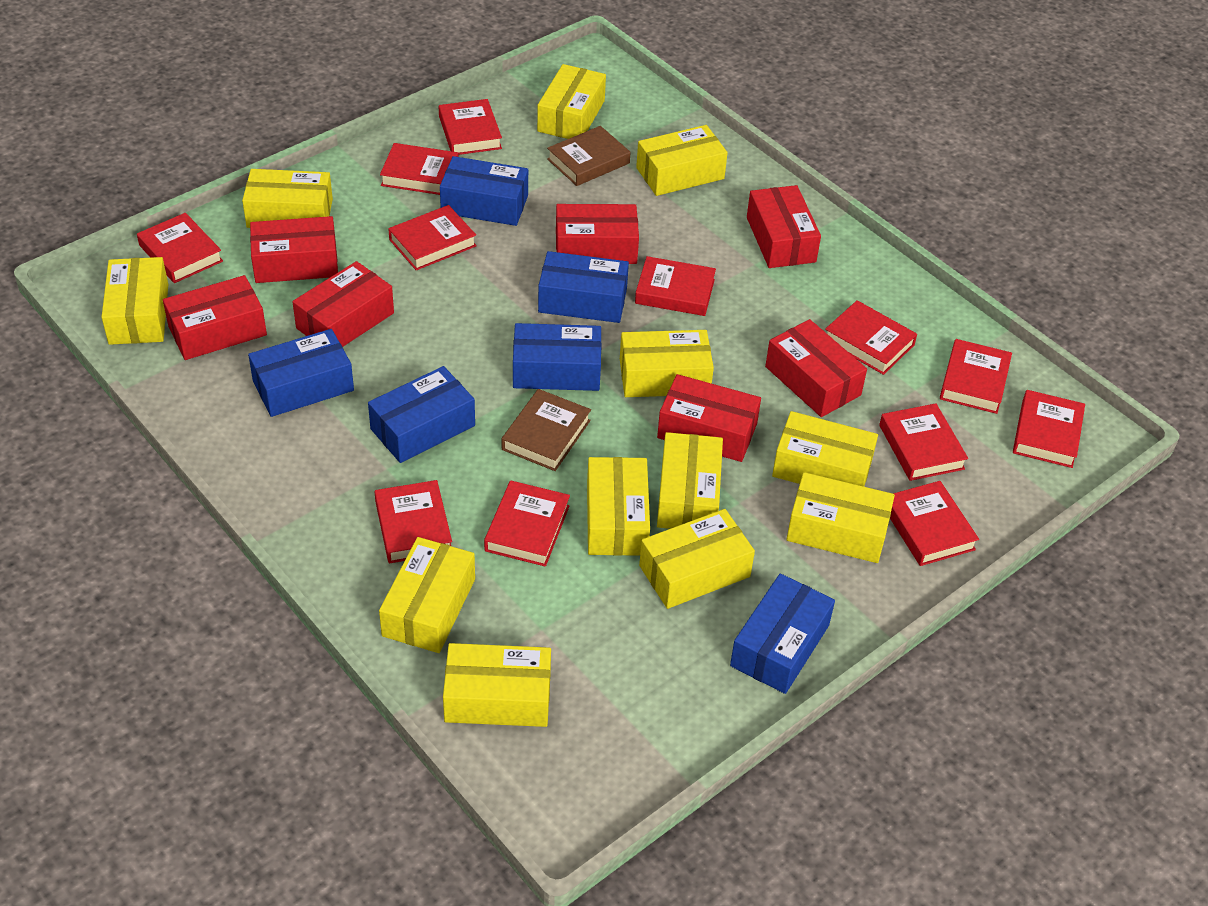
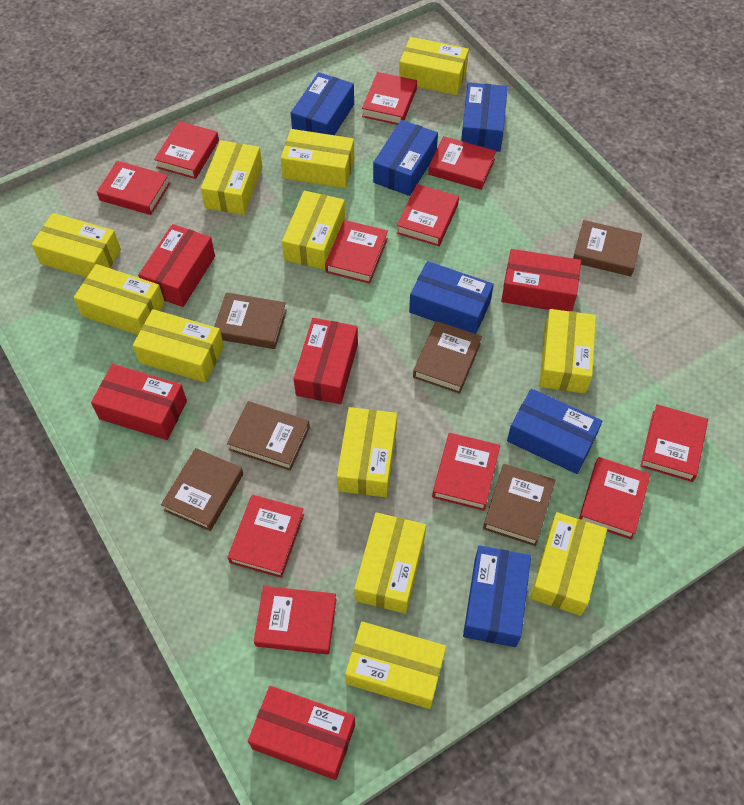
brown book: 2 -> 6
red book: 12 -> 11
red box: 7 -> 5

